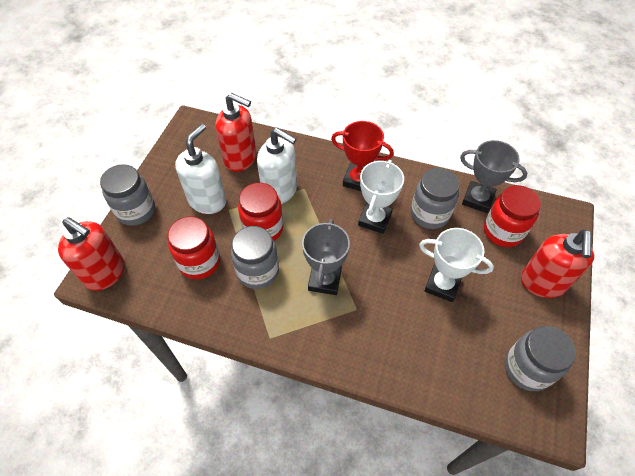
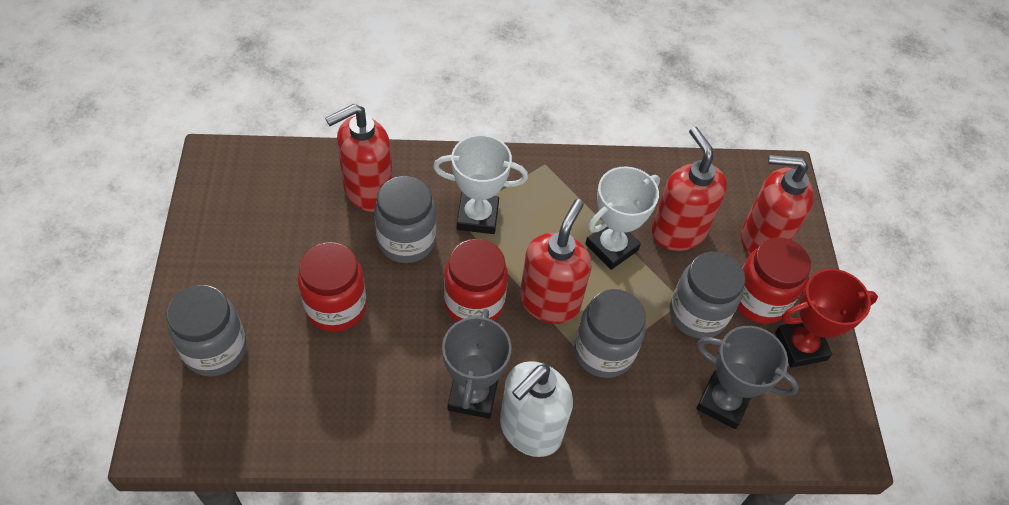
red soap dispenser: 3 -> 4
white soap dispenser: 2 -> 1

